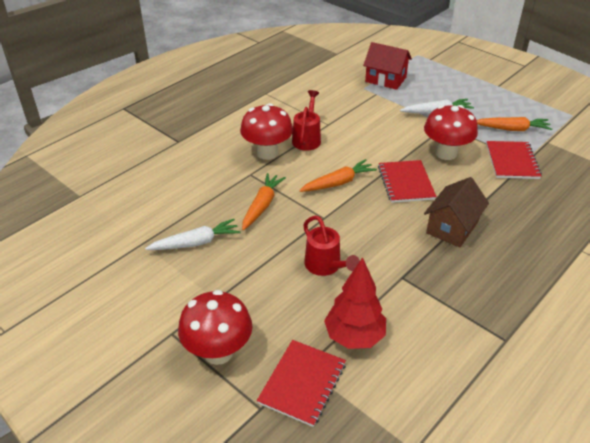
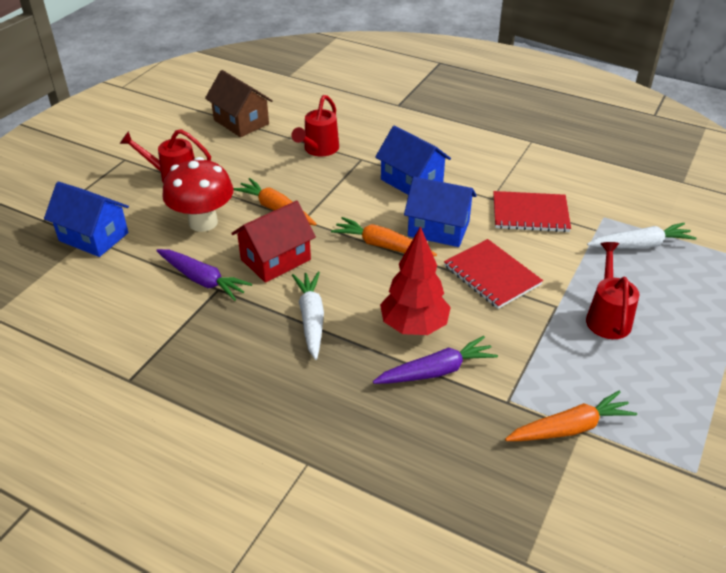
blue house: 0 -> 3
purple carrot: 0 -> 2
red mushroom: 3 -> 1
red notebook: 3 -> 2
red watering can: 2 -> 3

